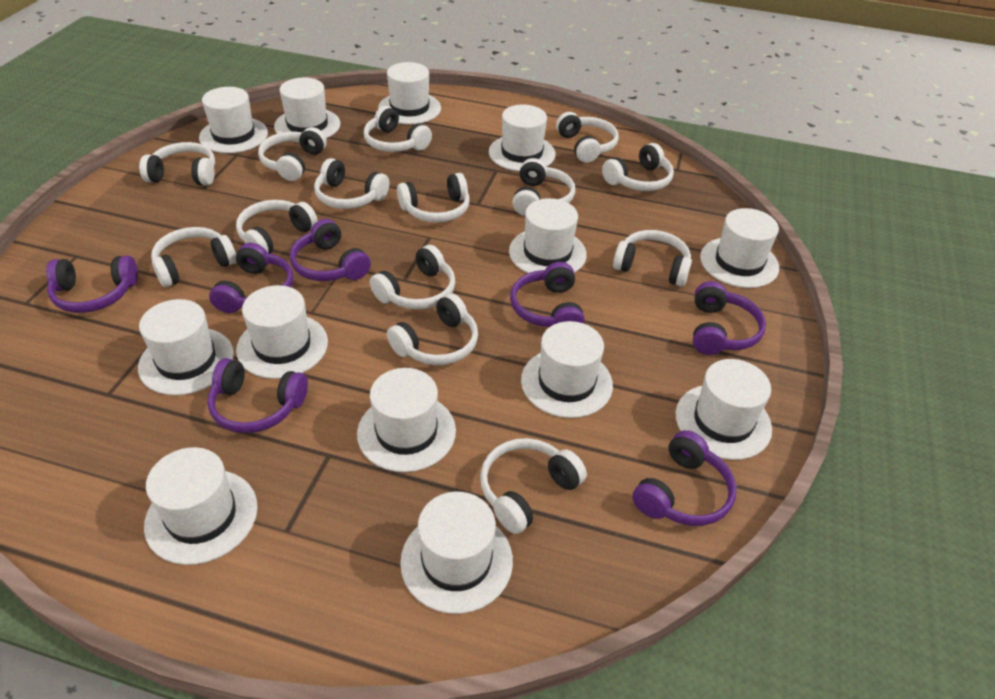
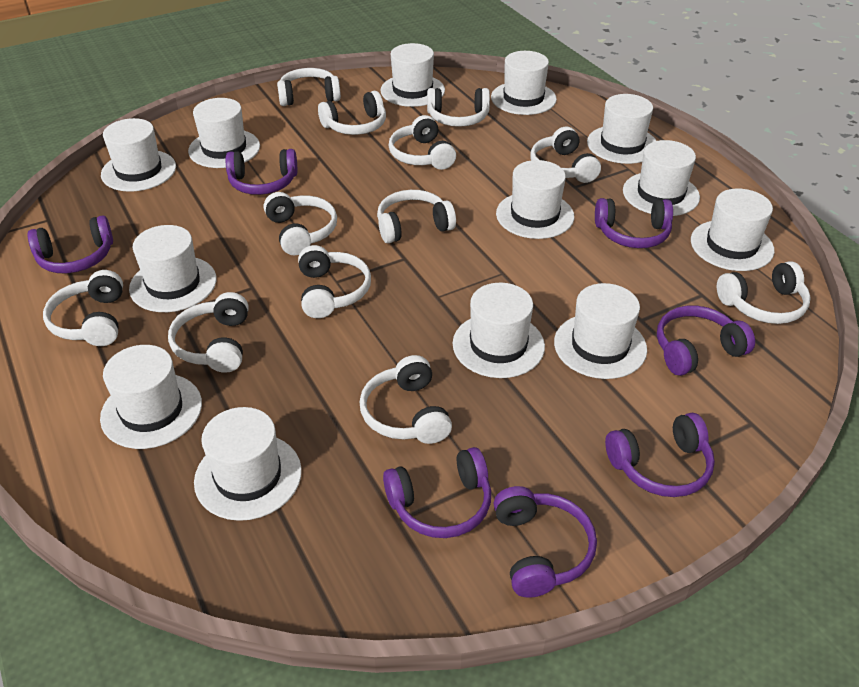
white headphones: 14 -> 12

